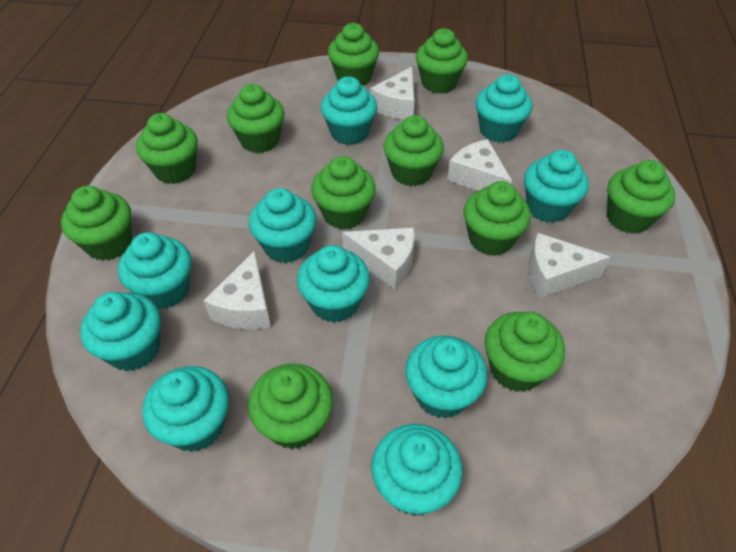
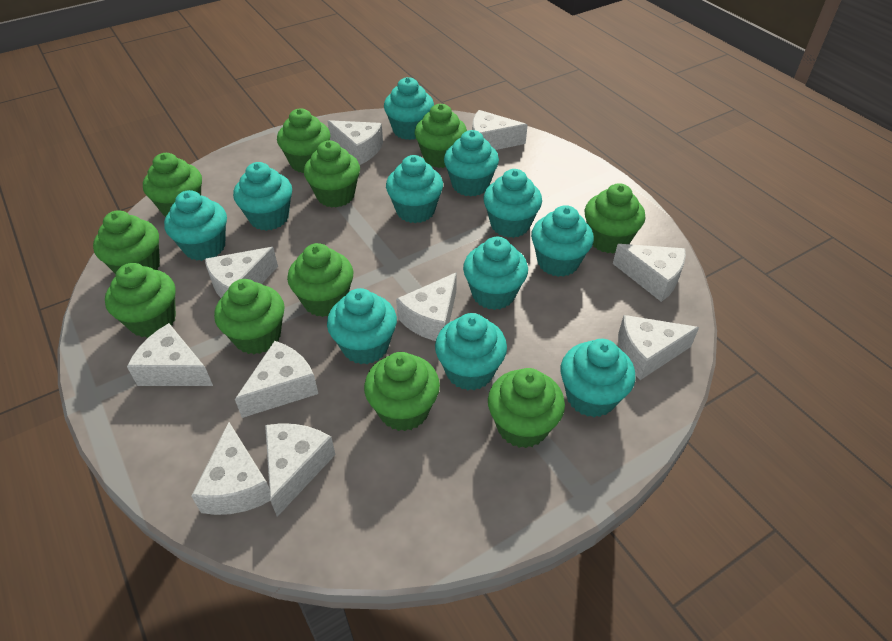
turquoise cupcake: 10 -> 11
white cheese: 5 -> 10

